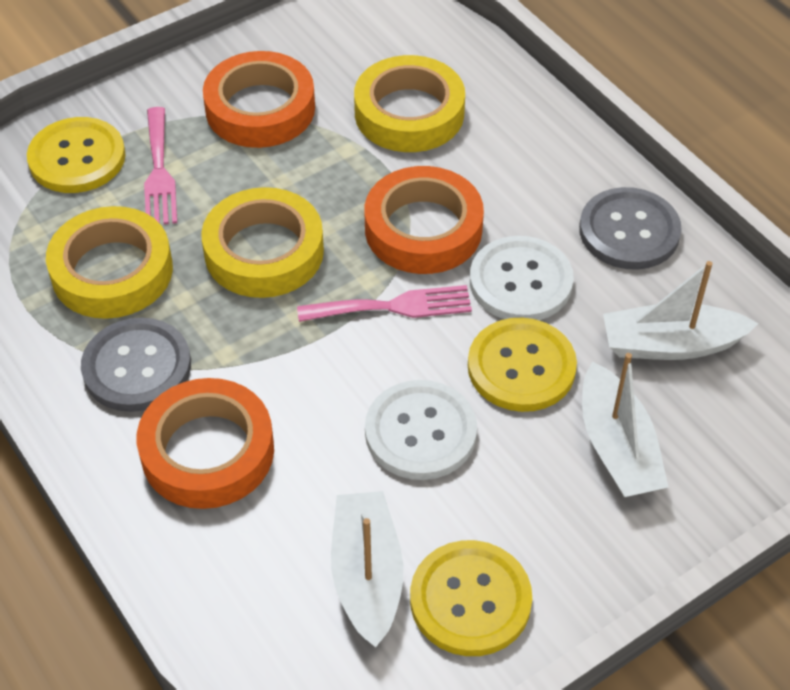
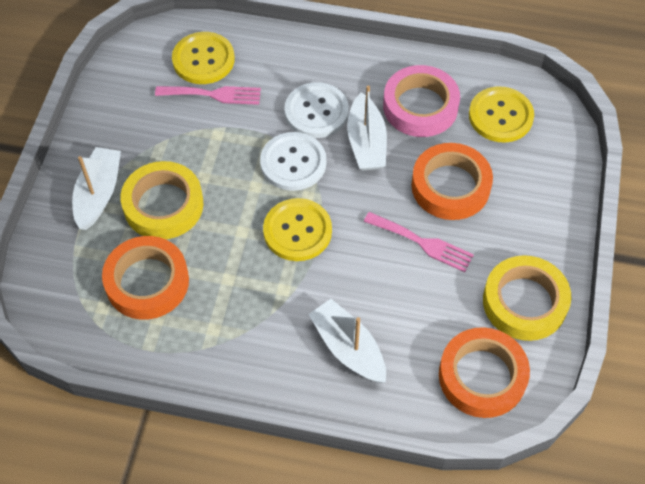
grey button: 2 -> 0
pink tape: 0 -> 1
yellow tape: 3 -> 2

